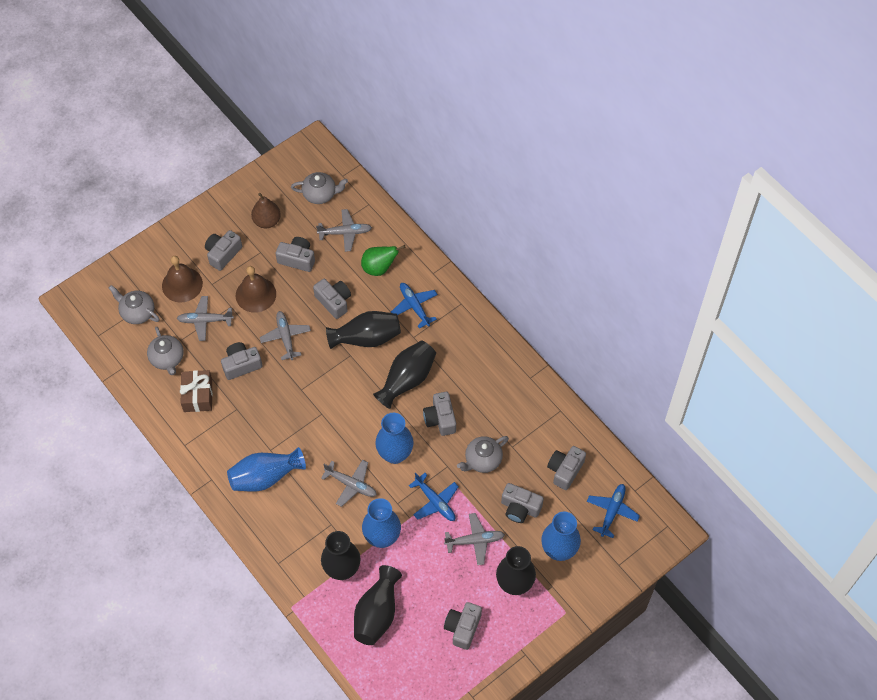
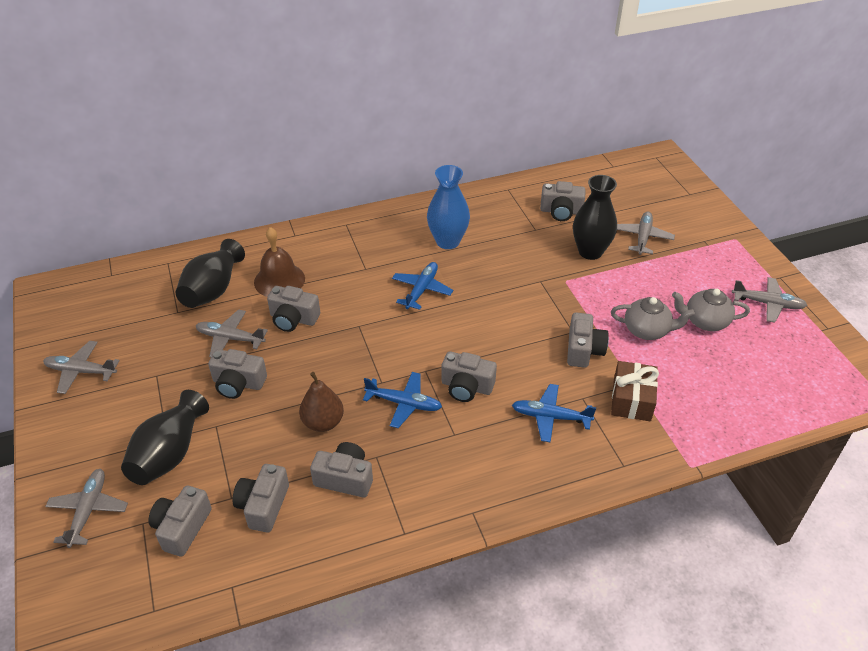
black vase: 5 -> 3
blue vase: 4 -> 1
brown bell: 2 -> 1
green pear: 1 -> 0
grey teapot: 4 -> 2

